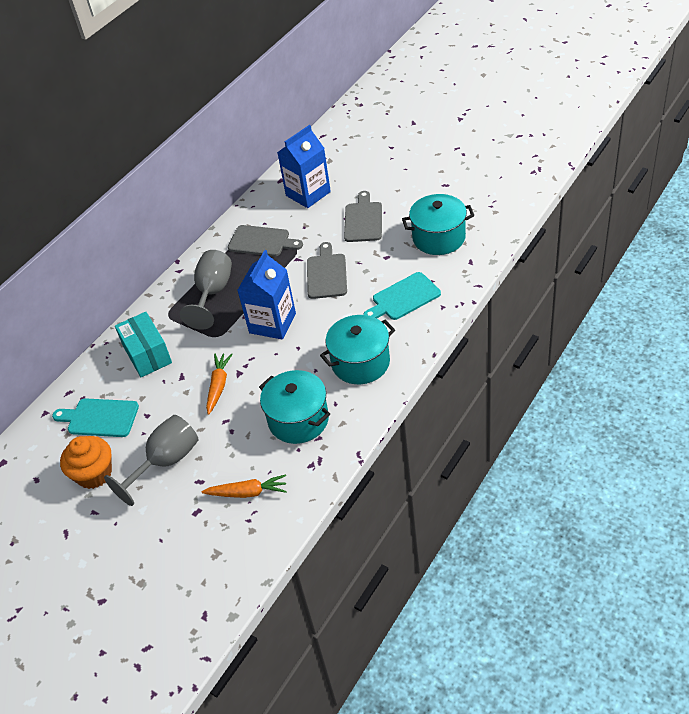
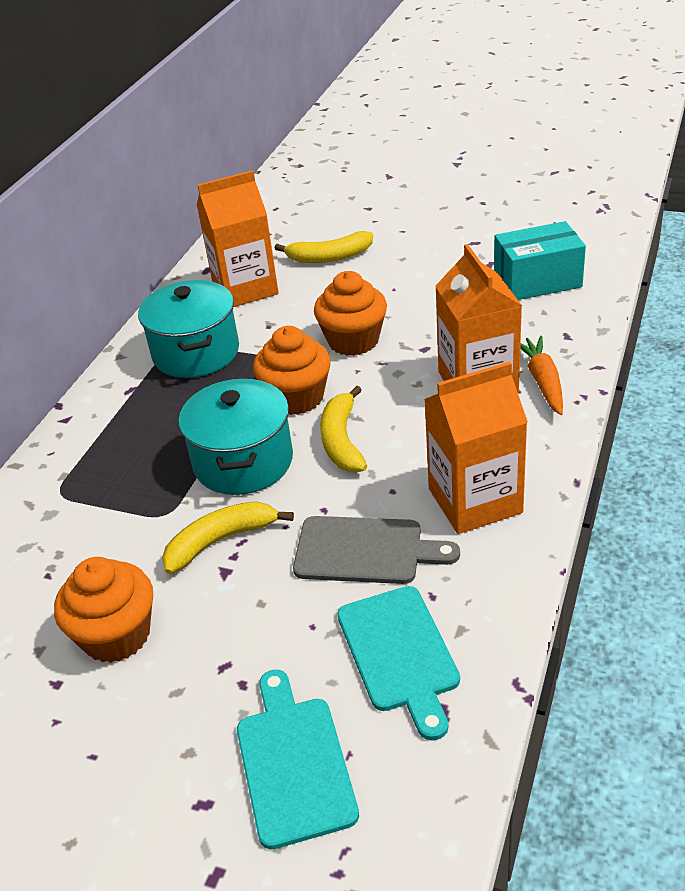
blue carton: 2 -> 0
grey cutting board: 3 -> 1
grey goblet: 2 -> 0
orange carrot: 2 -> 1
orange carton: 0 -> 3
orange cupcake: 1 -> 3
turquoise pot: 3 -> 2
yellow banana: 0 -> 3

